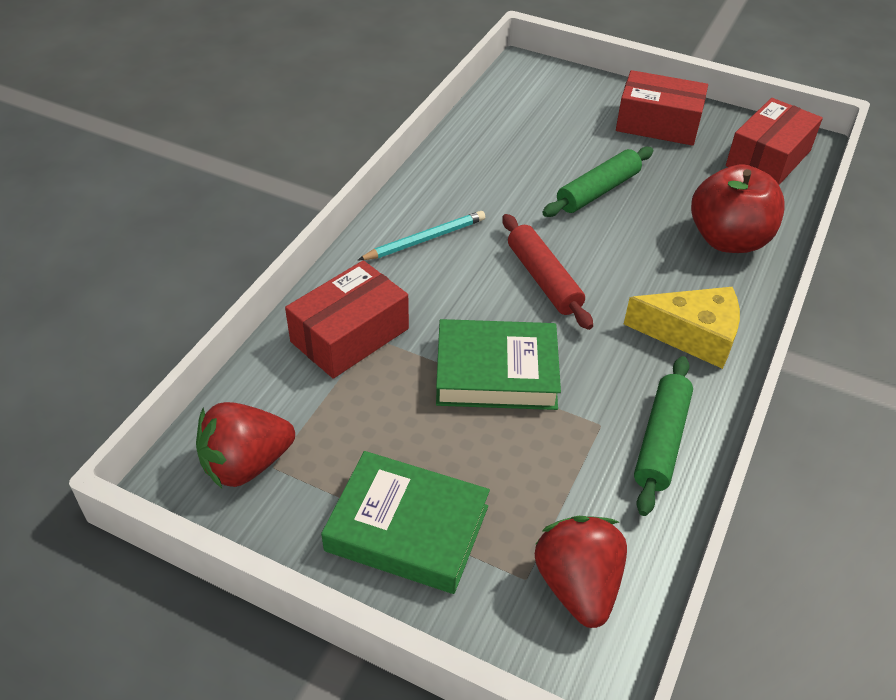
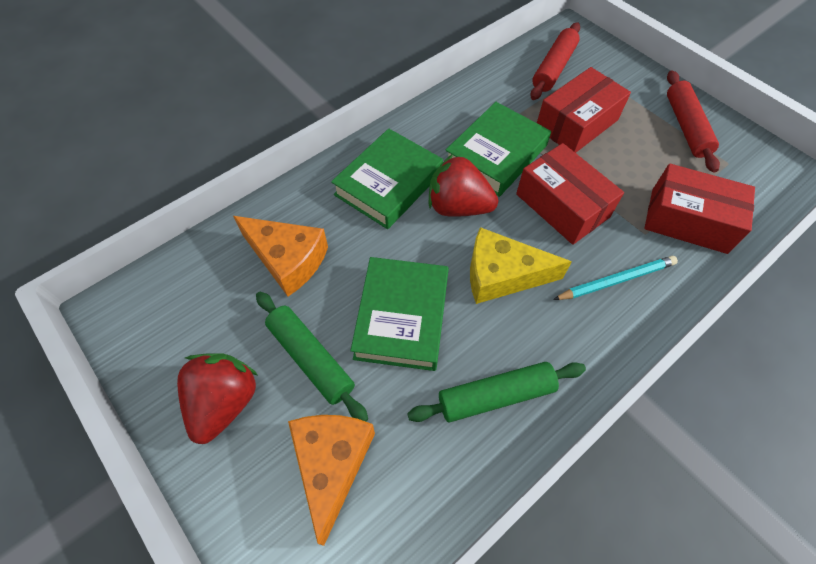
green book: 2 -> 3
orange cheese: 0 -> 2
red apple: 1 -> 0
red rolling pin: 1 -> 2

